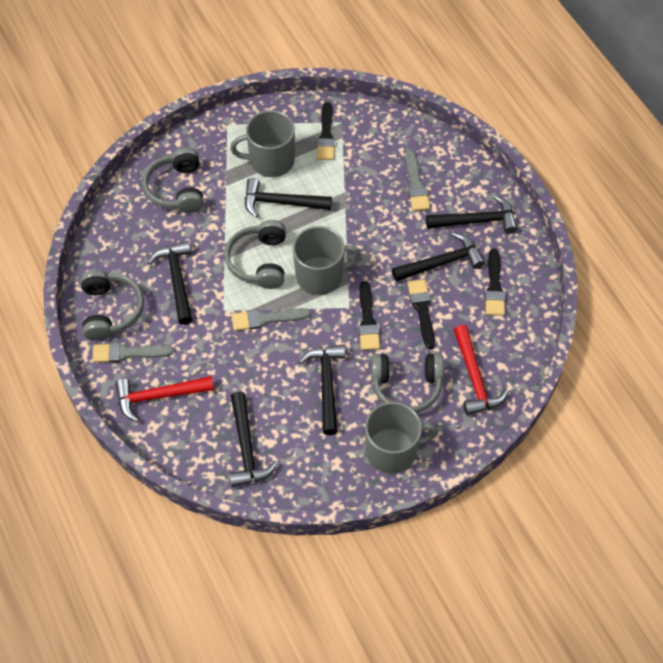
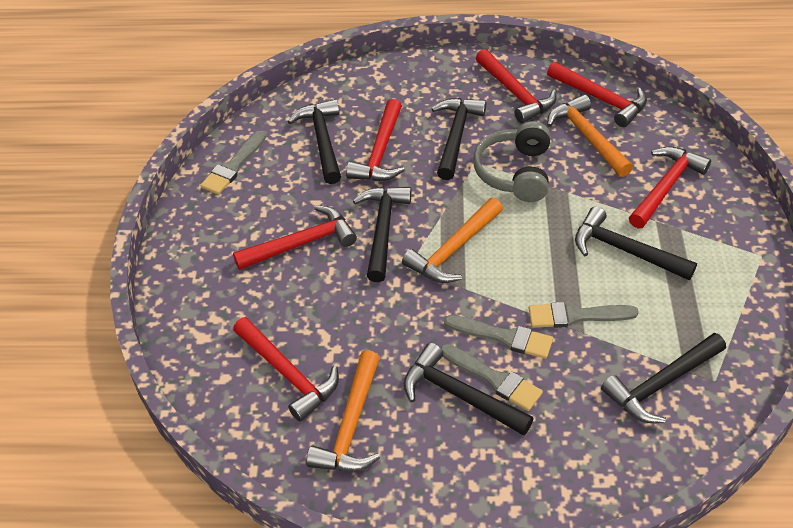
black brush: 4 -> 0
grey brush: 3 -> 4
grey headphones: 4 -> 1
grey mug: 3 -> 0
orange hammer: 0 -> 3
red hammer: 2 -> 6

